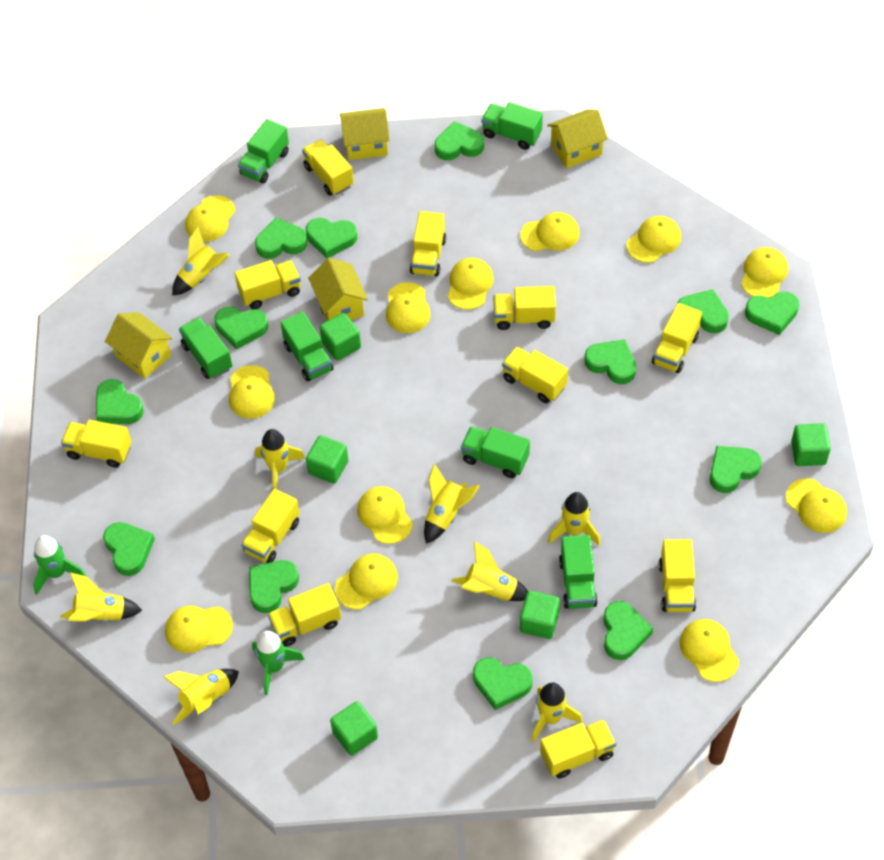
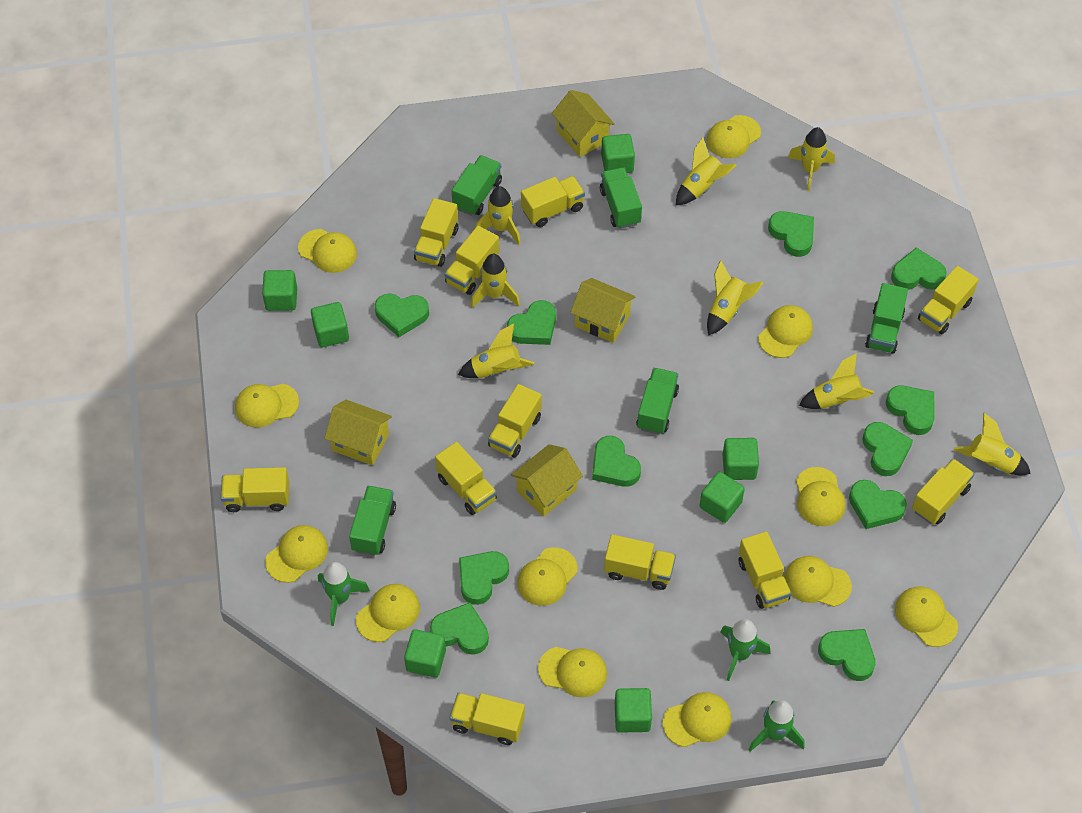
green cube: 5 -> 7
green heart: 13 -> 11
green rocket: 2 -> 3
green truck: 6 -> 5

